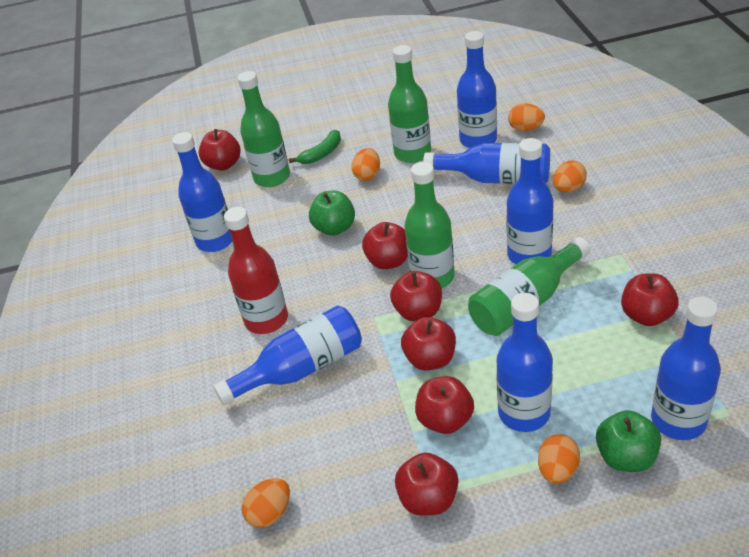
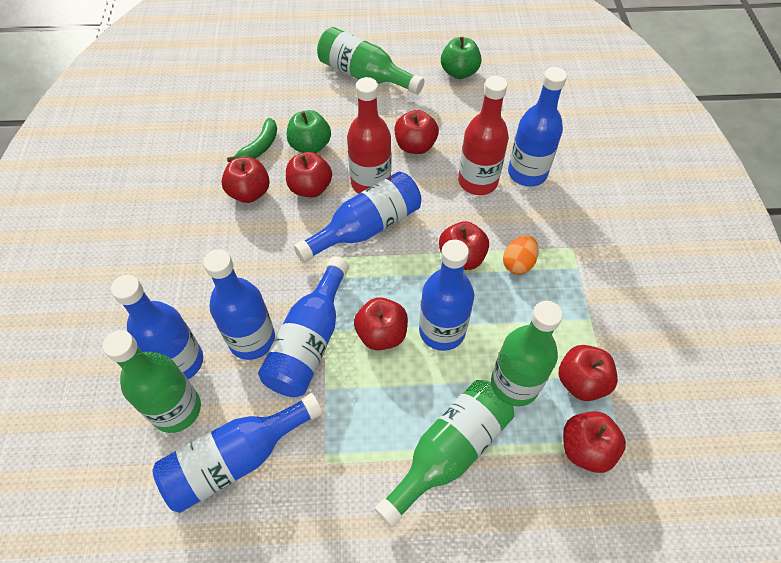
orange egg: 5 -> 1
red bottle: 1 -> 2

